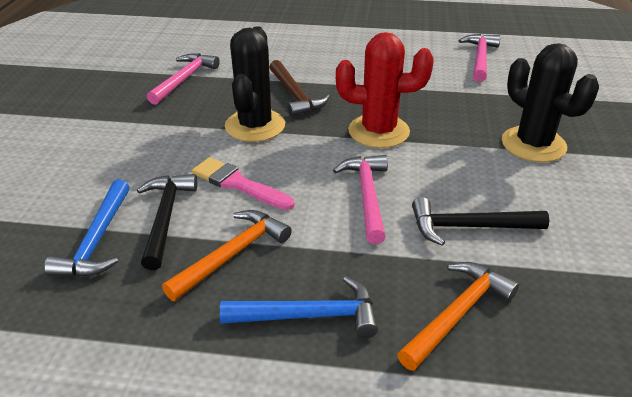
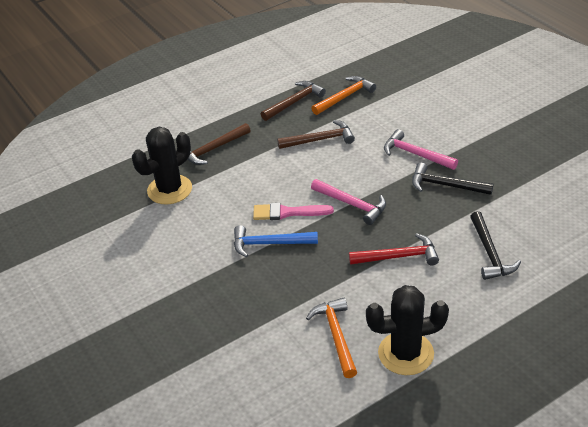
blue hammer: 2 -> 1
brown hammer: 1 -> 3
pink hammer: 3 -> 2
red cactus: 1 -> 0
red hammer: 0 -> 1

